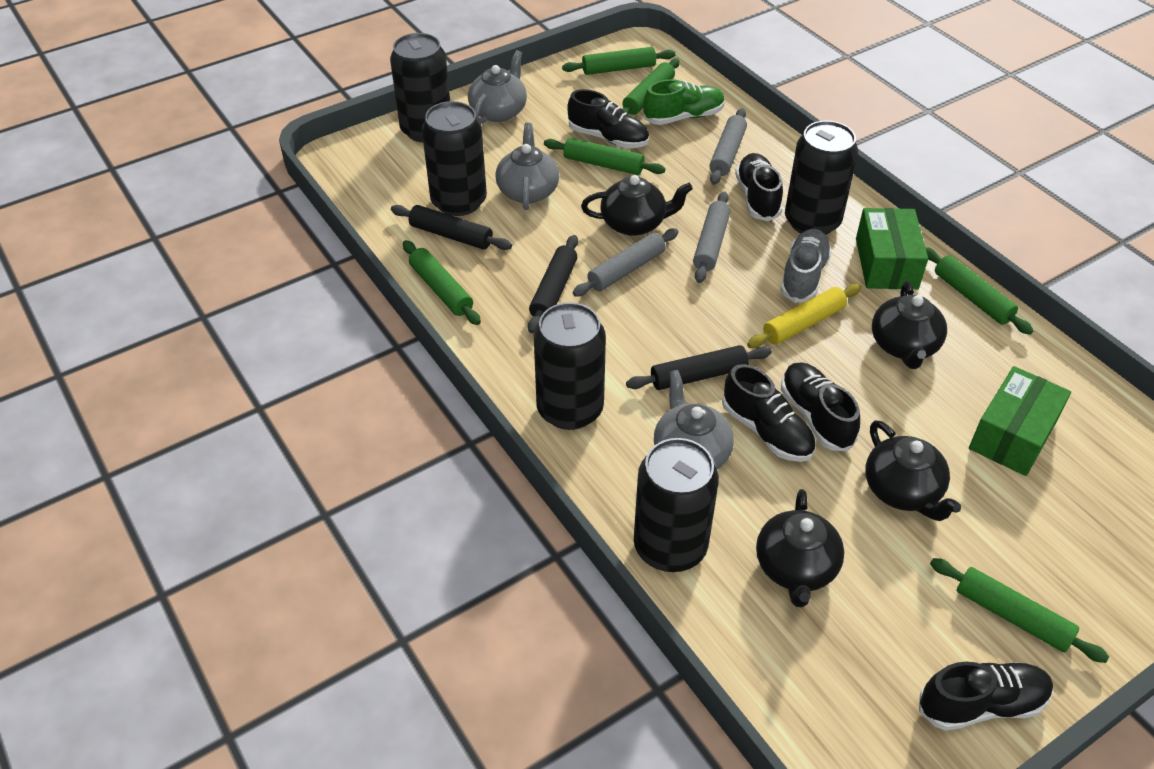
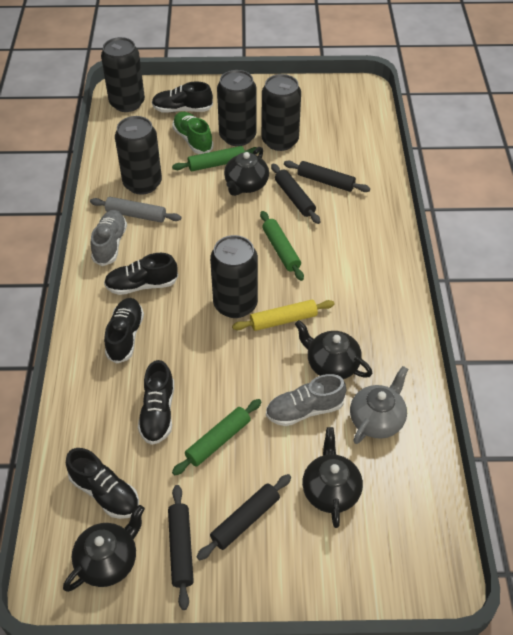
black rolling pin: 3 -> 4
green box: 2 -> 0
green rolling pin: 6 -> 3
grey rolling pin: 3 -> 1
grey shoe: 1 -> 2
grey teapot: 3 -> 1

